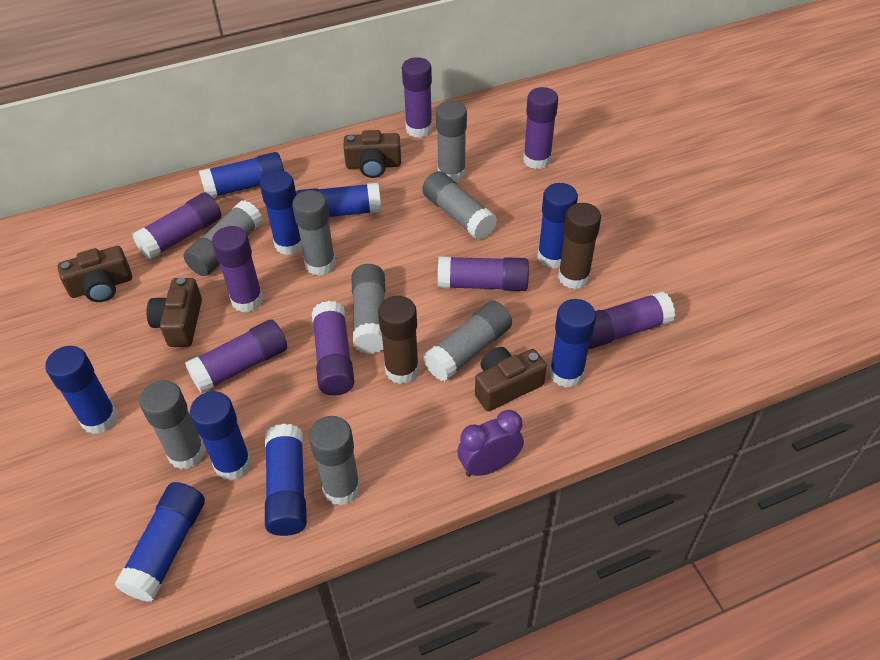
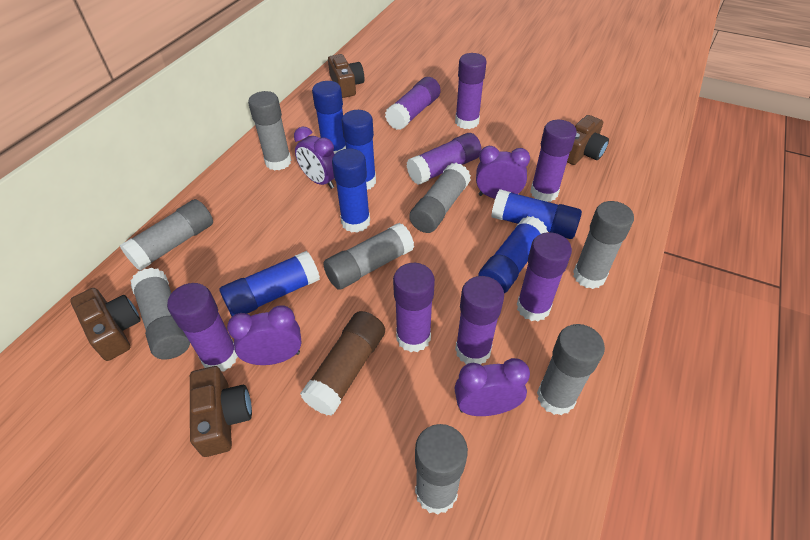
blue glue stick: 9 -> 6
brown glue stick: 2 -> 1
purple clock: 1 -> 4

